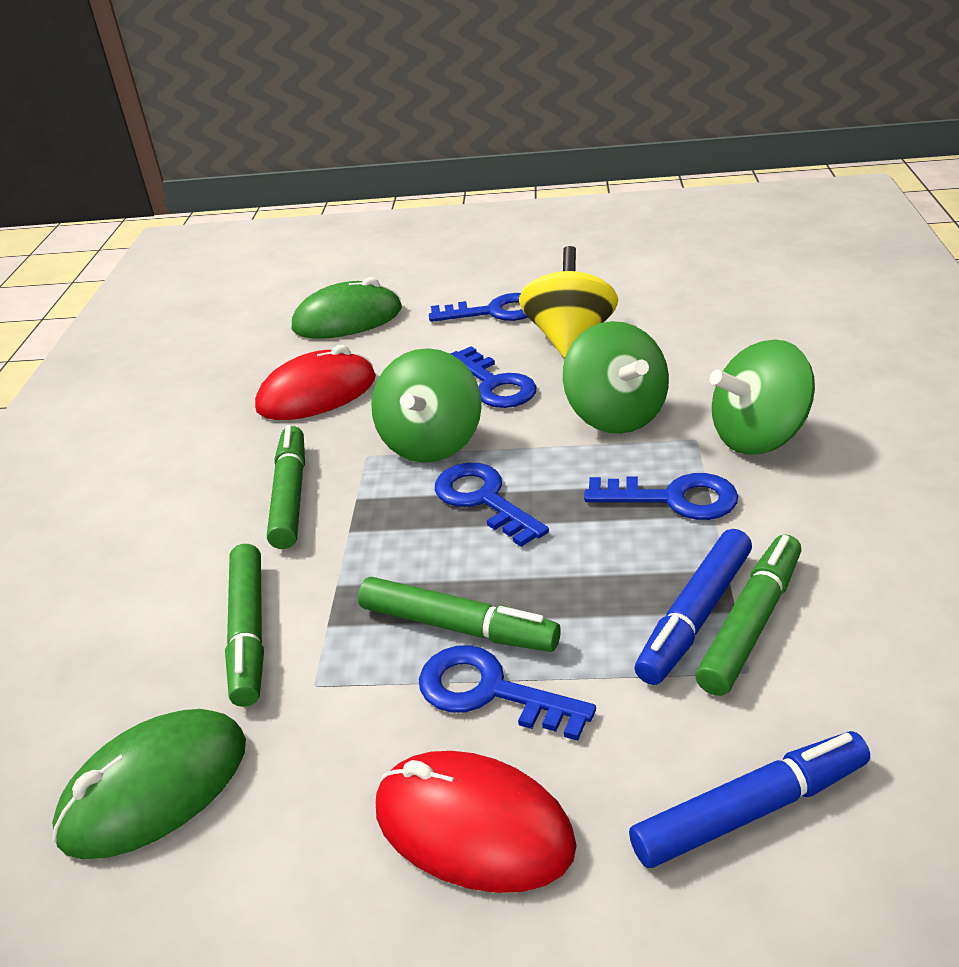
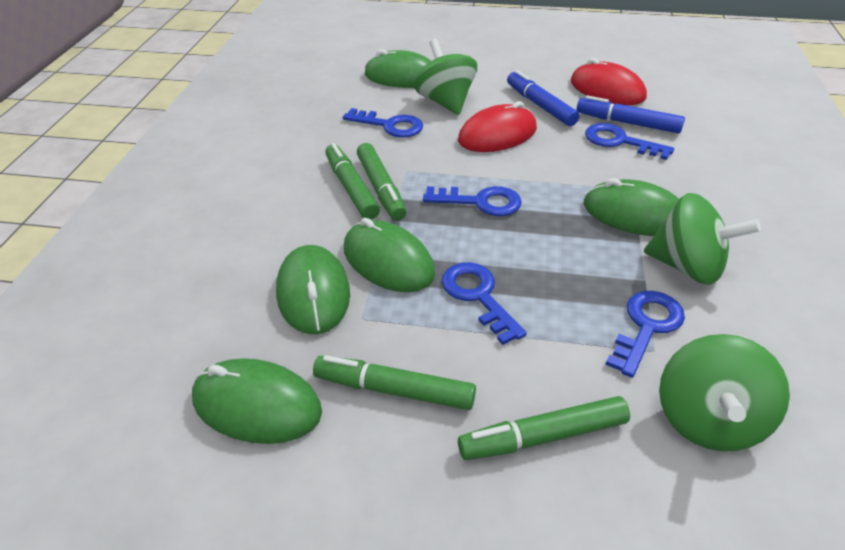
green mouse: 2 -> 5
yellow spinning top: 1 -> 0

